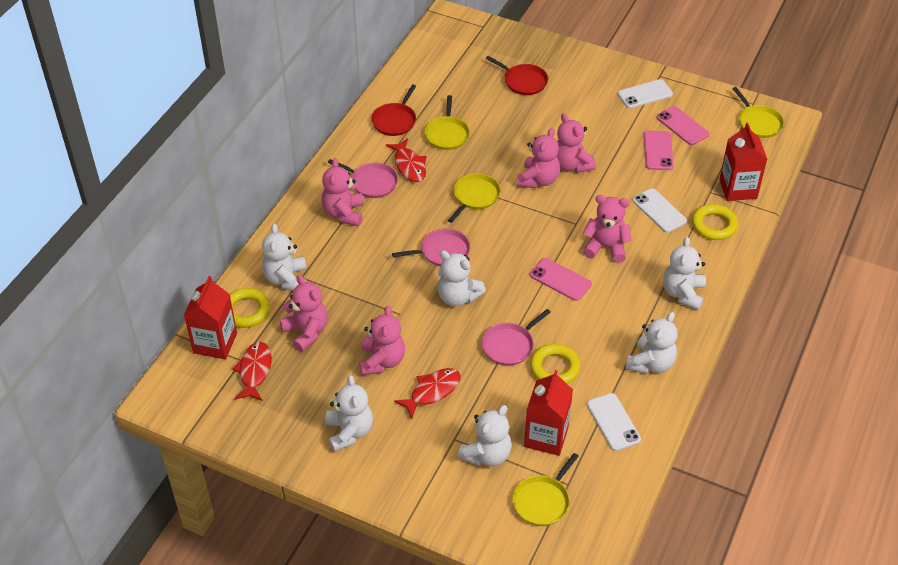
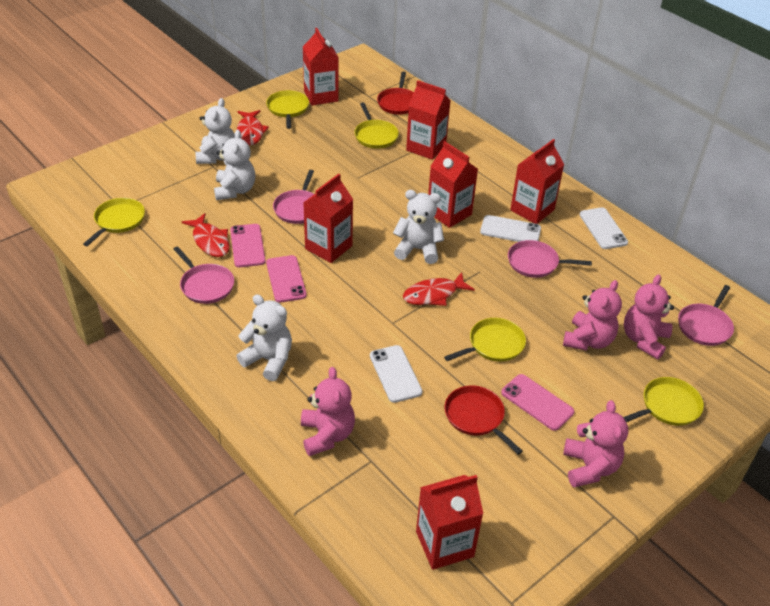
pink pan: 3 -> 4
pink teddy bear: 6 -> 4
red carton: 3 -> 6
white teddy bear: 6 -> 4
yellow pan: 4 -> 5
yellow ring: 3 -> 0

